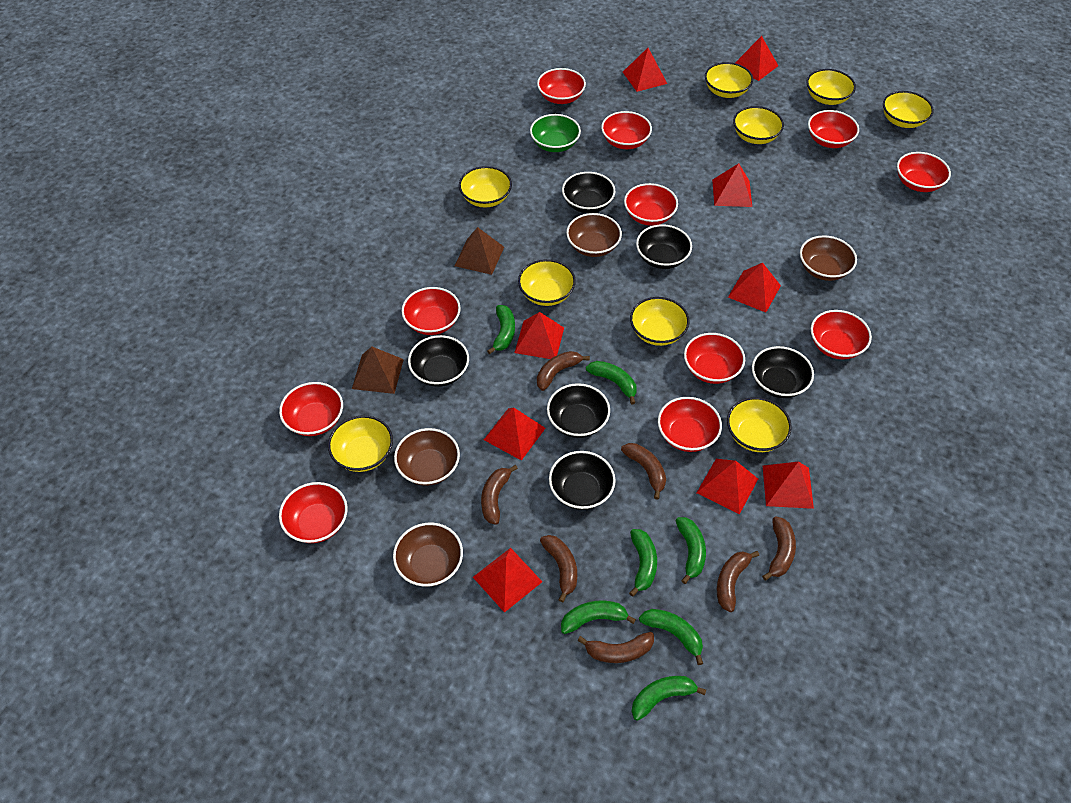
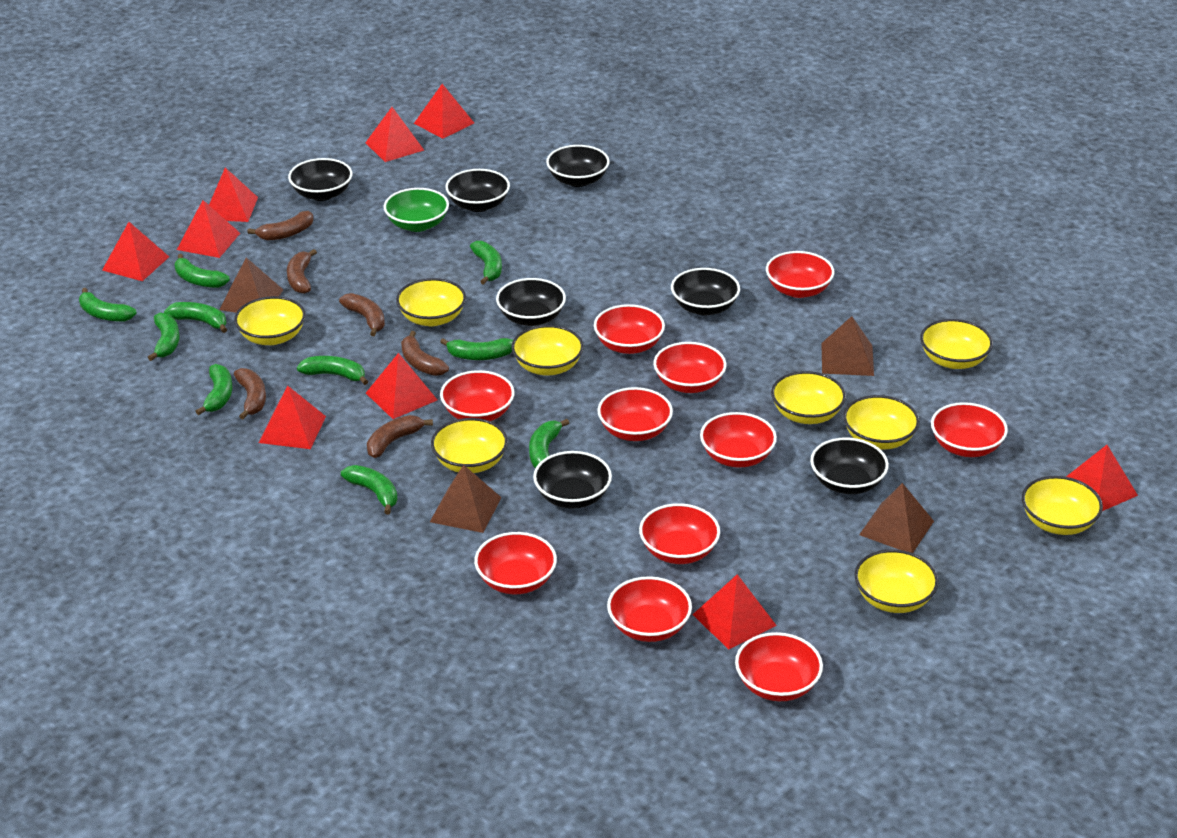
black bowl: 6 -> 7
brown banana: 7 -> 6
brown bowl: 4 -> 0
brown pyramid: 2 -> 4
green banana: 7 -> 10

